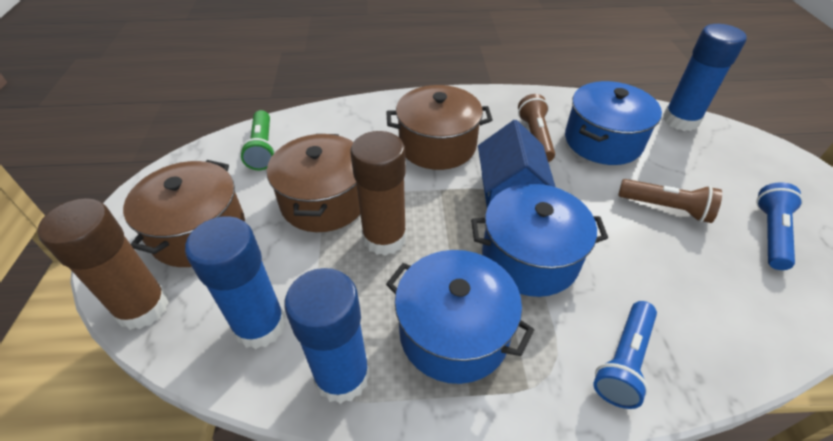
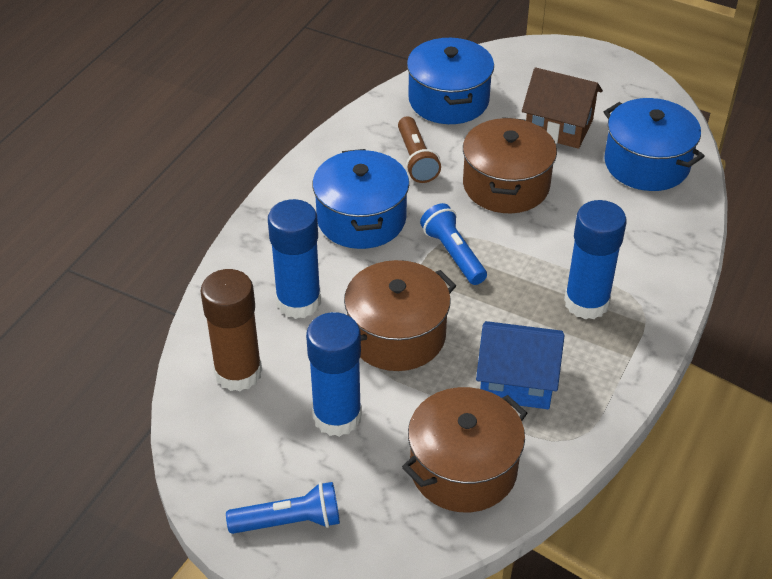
brown flashlight: 2 -> 1
brown glue stick: 2 -> 1
brown house: 0 -> 1
green flashlight: 1 -> 0

